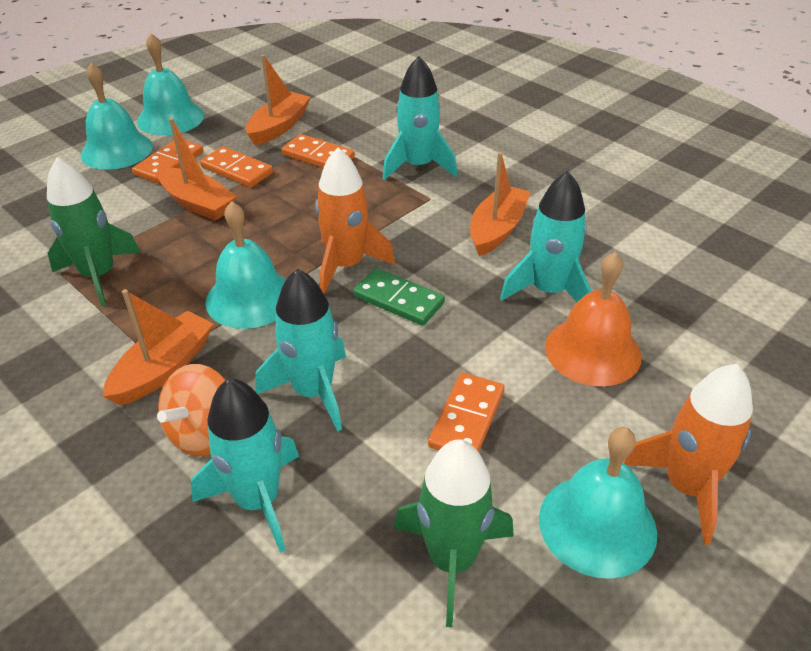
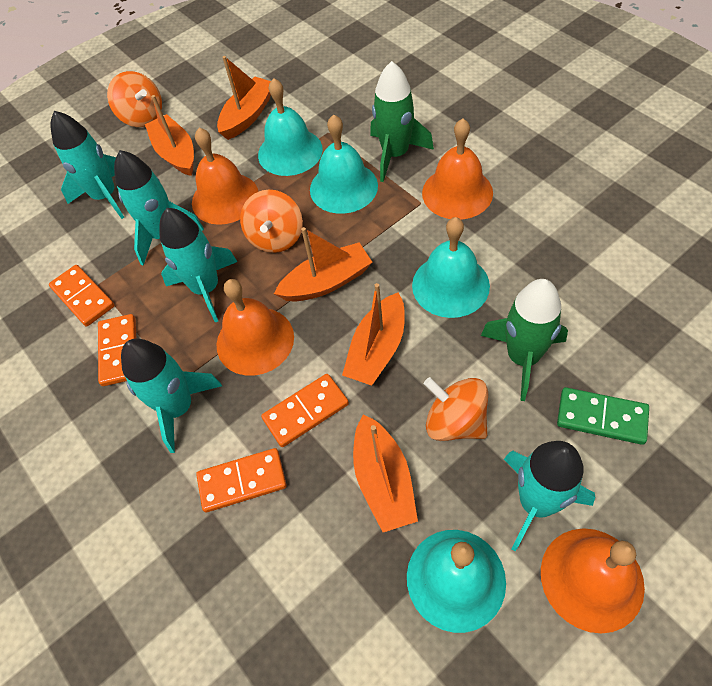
orange bell: 1 -> 4
orange boat: 4 -> 5
orange rocket: 2 -> 0
orange spinning top: 1 -> 3
turquoise rocket: 4 -> 5

